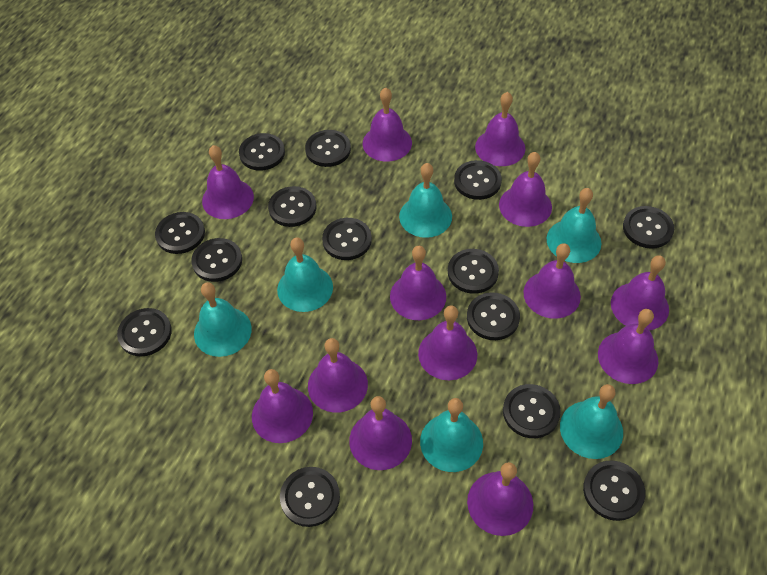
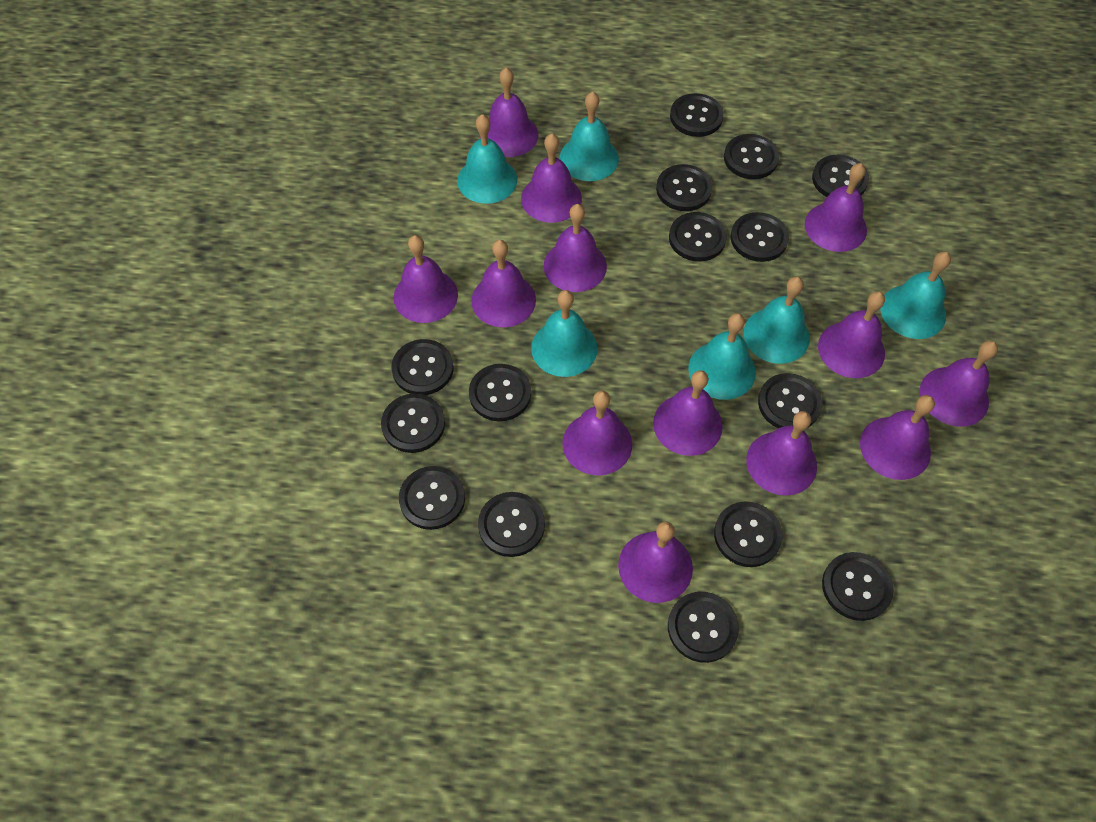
black button: 14 -> 15

